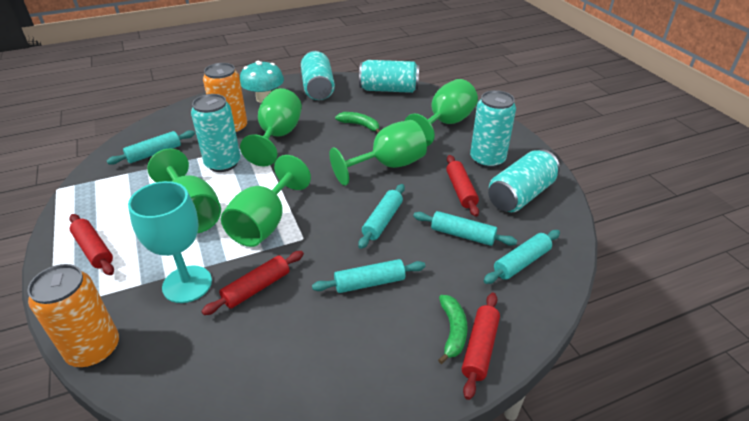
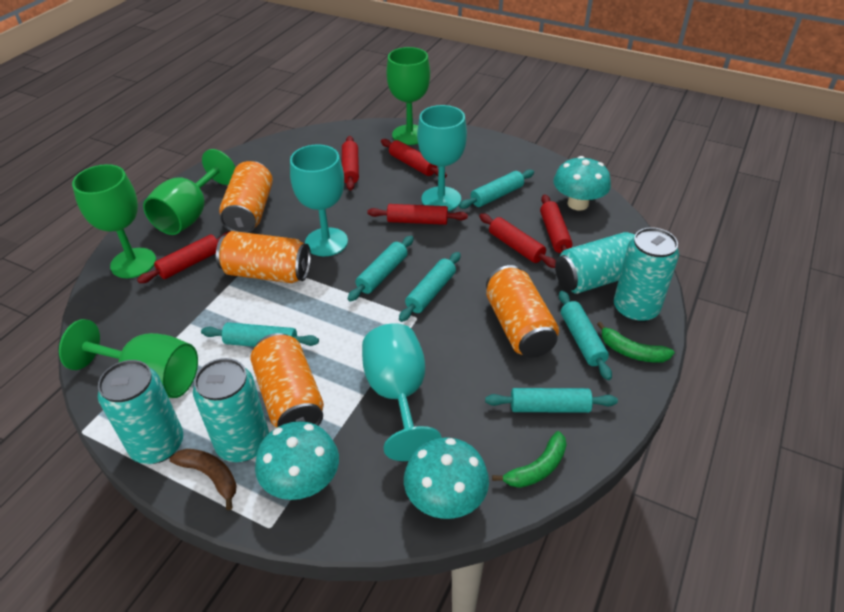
brown banana: 0 -> 1
green goblet: 5 -> 4
orange can: 2 -> 4
red rolling pin: 4 -> 6
turquoise can: 5 -> 4
turquoise goblet: 1 -> 3
turquoise mushroom: 1 -> 3
turquoise rolling pin: 5 -> 6

